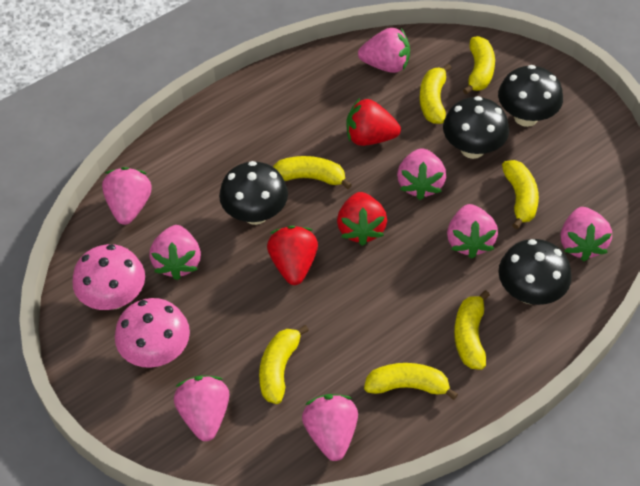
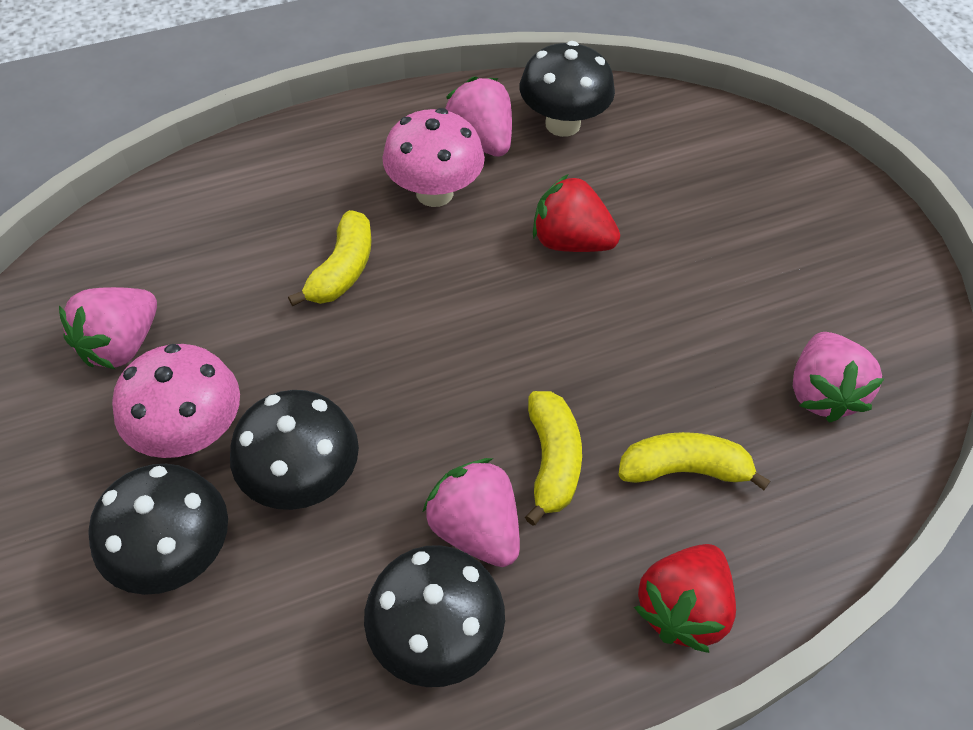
pink strawberry: 8 -> 4
red strawberry: 3 -> 2
yellow banana: 7 -> 3

